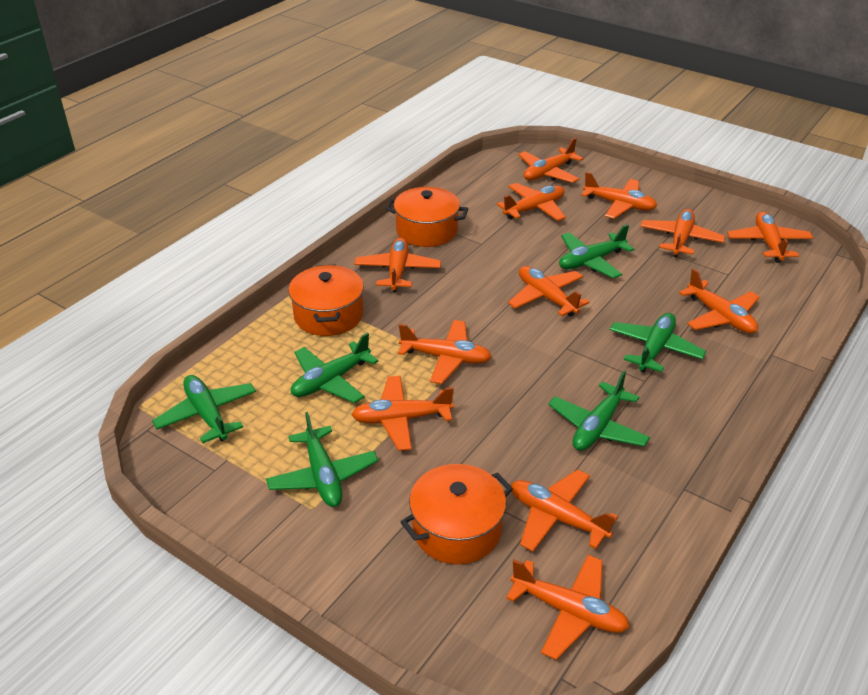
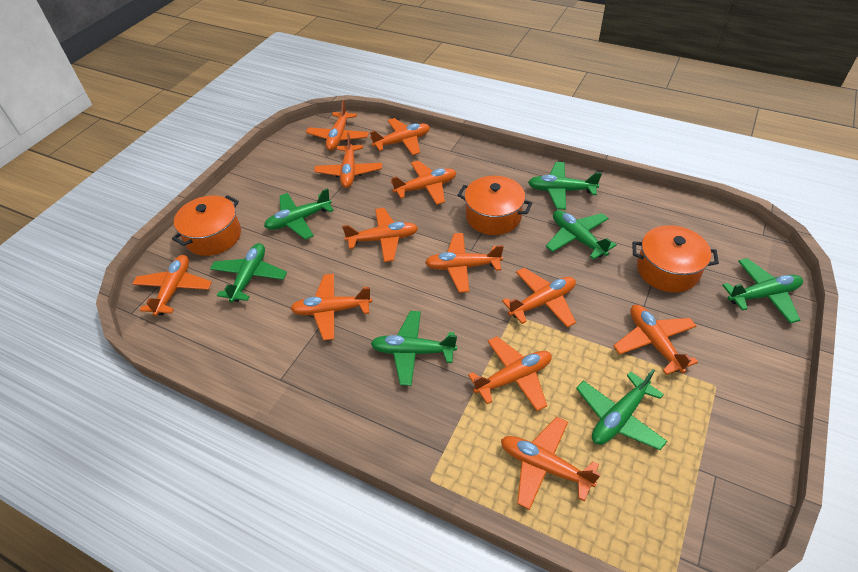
green plane: 6 -> 7

